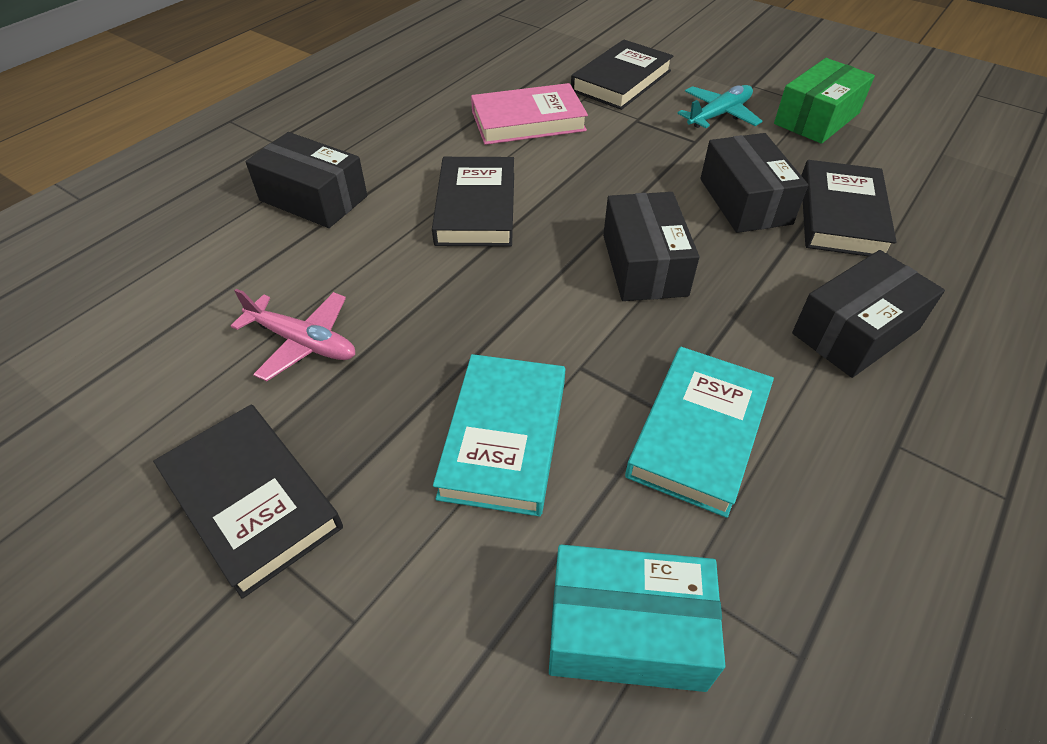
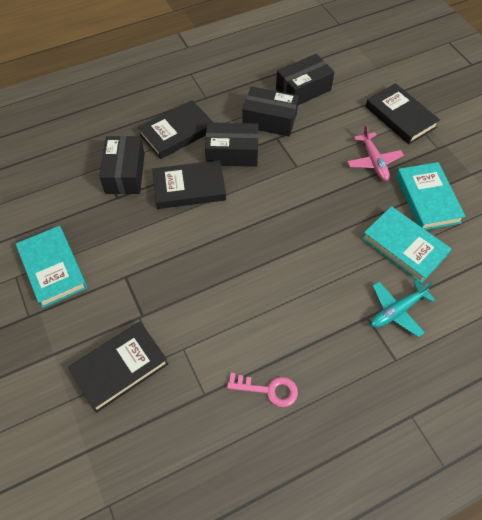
green box: 1 -> 0
pink book: 1 -> 0
pink key: 0 -> 1
turquoise book: 2 -> 3
turquoise box: 1 -> 0

